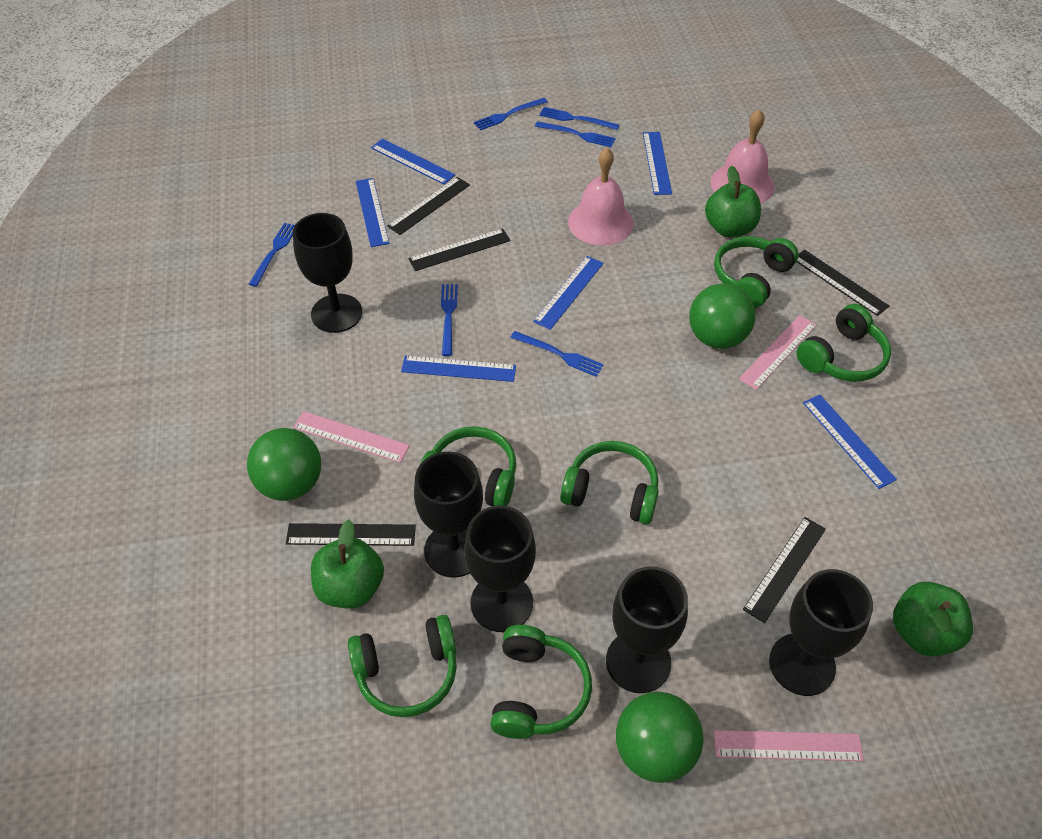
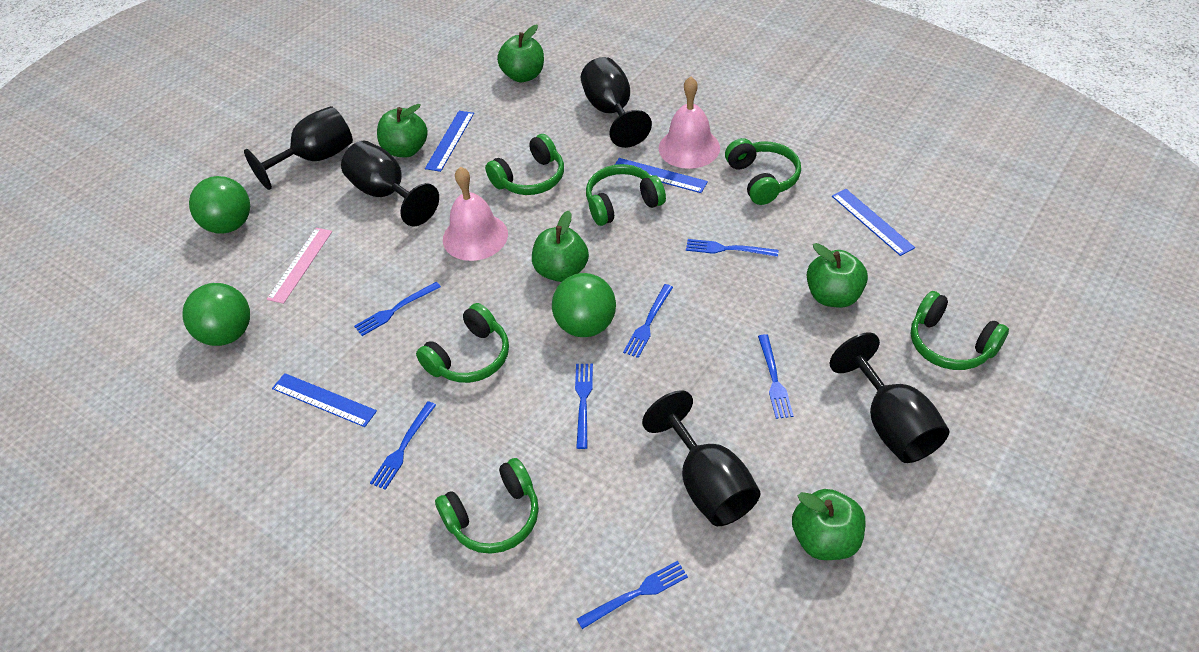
black ruler: 5 -> 0
blue fork: 6 -> 7
blue ruler: 6 -> 4
green apple: 3 -> 5
pink ruler: 3 -> 1

